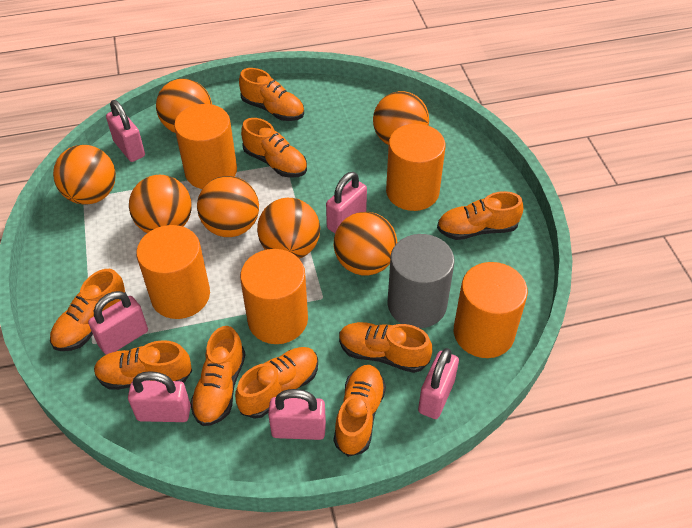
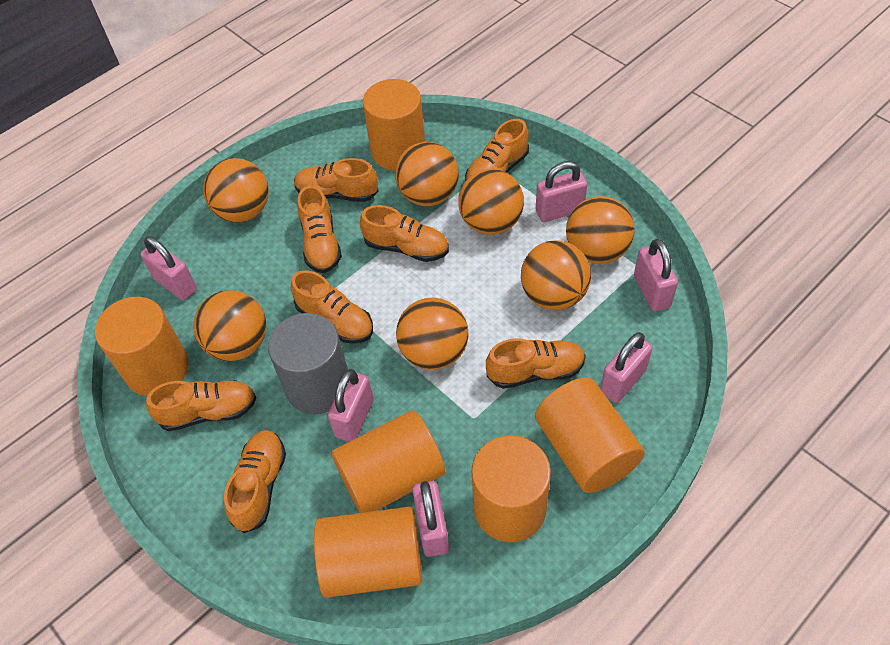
orange cylinder: 5 -> 6
orange shoe: 9 -> 8

